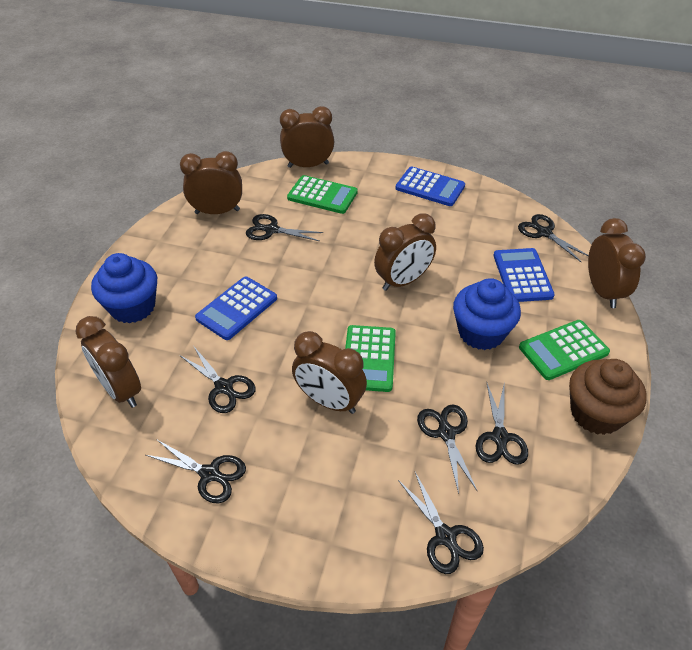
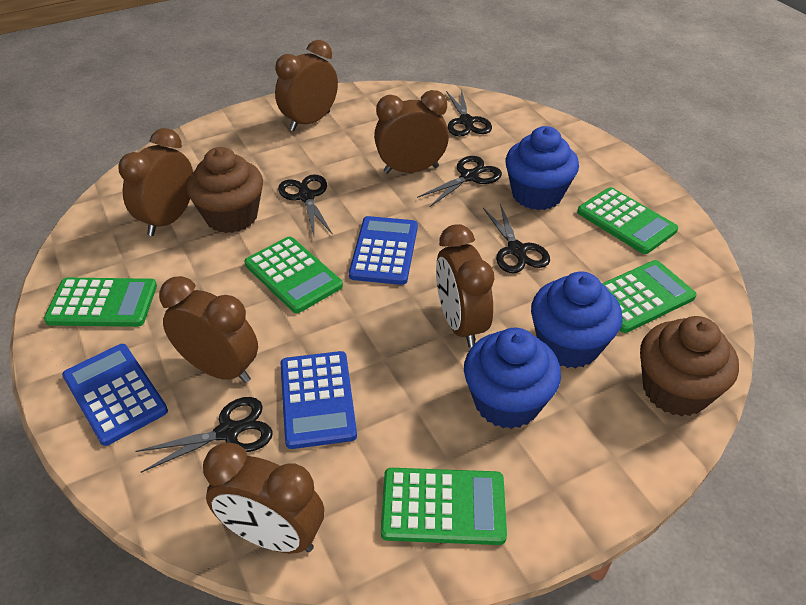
black scissors: 7 -> 5
blue cupcake: 2 -> 3
brown cupcake: 1 -> 2
green calculator: 3 -> 5

